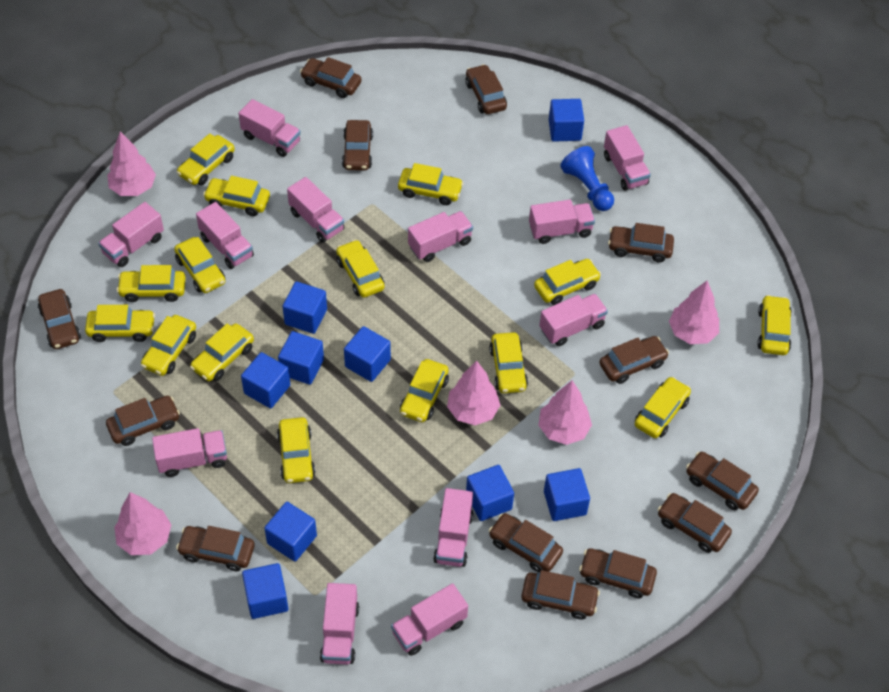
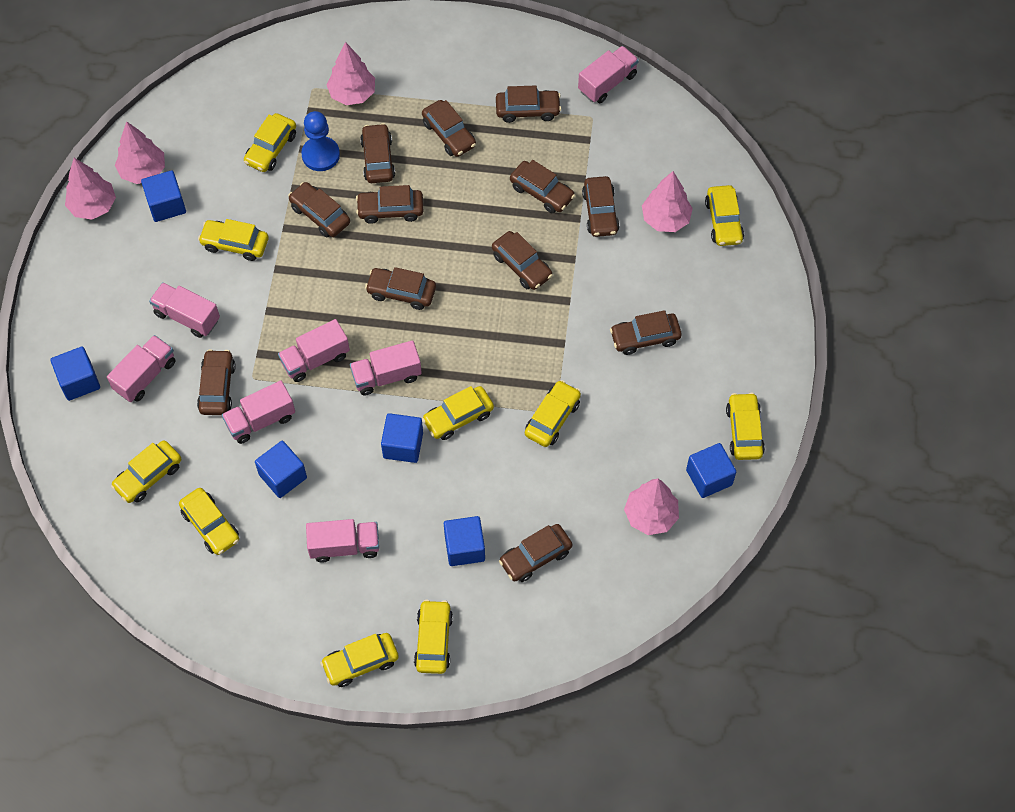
blue cube: 9 -> 6
brown car: 13 -> 12
pink truck: 12 -> 7
yellow car: 15 -> 10

